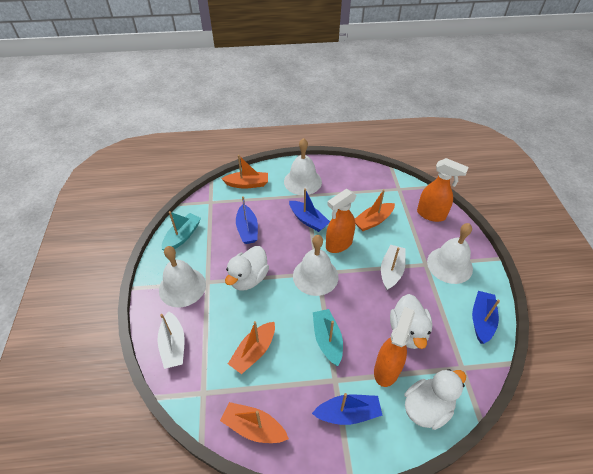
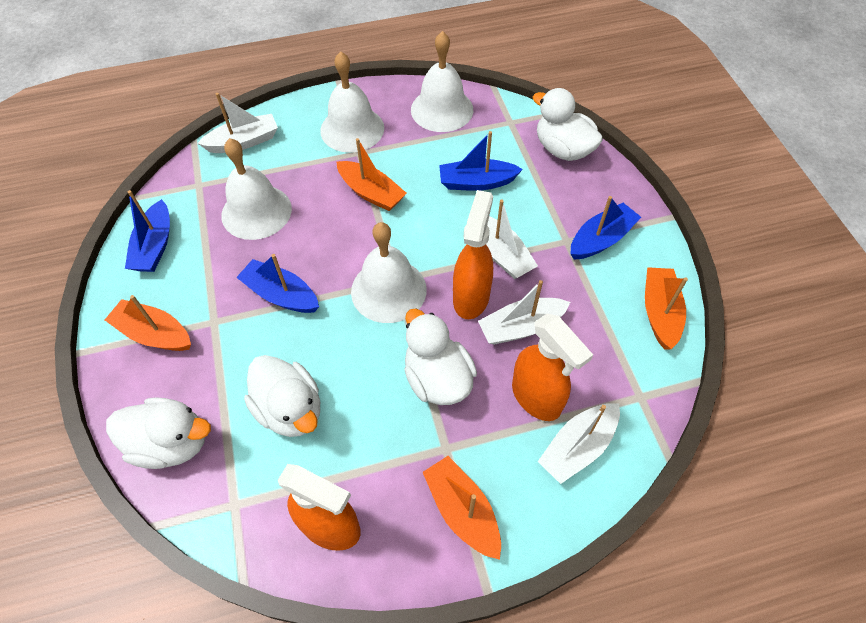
turquoise boat: 2 -> 0
white boat: 2 -> 4
white duck: 3 -> 4

